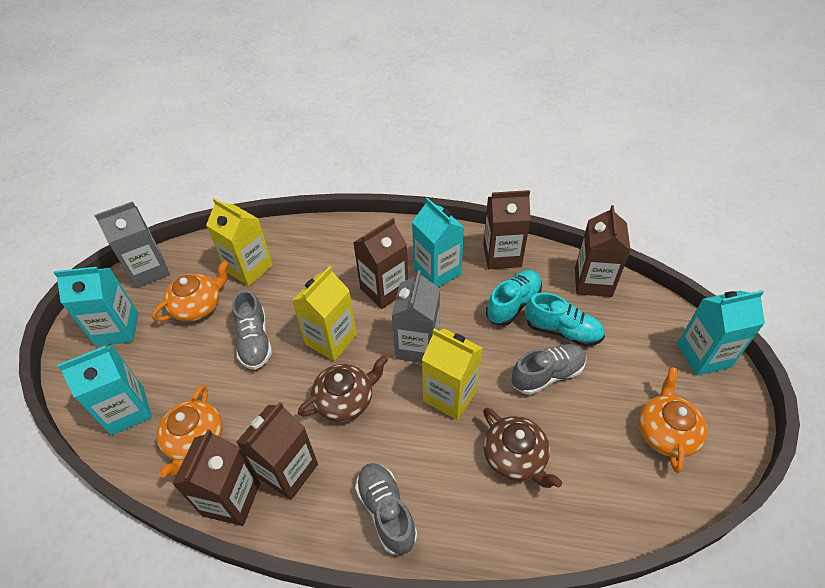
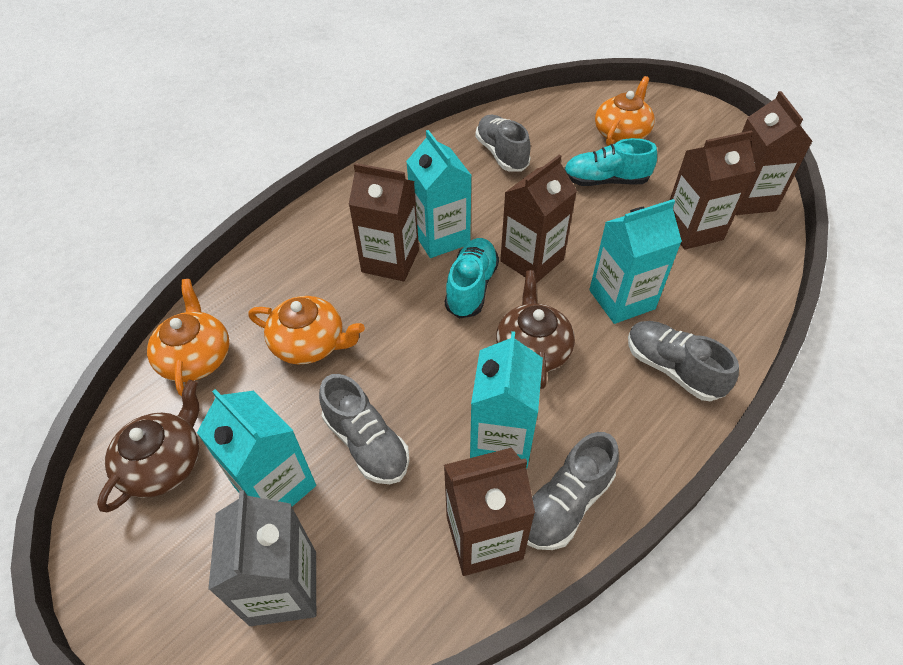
grey carton: 2 -> 1
grey shoe: 3 -> 4
yellow carton: 3 -> 0

